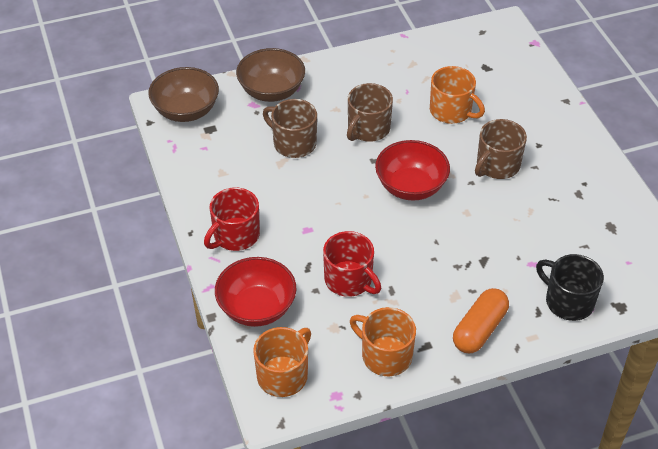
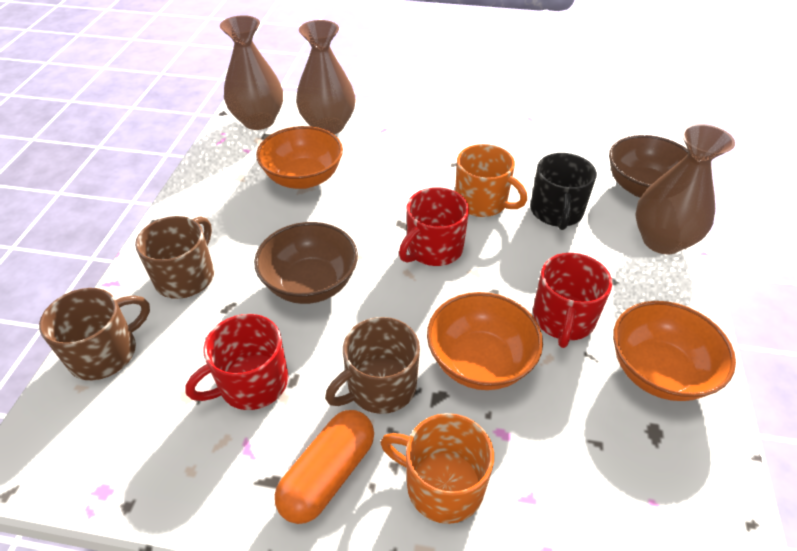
brown vase: 0 -> 3
orange bowl: 0 -> 3
orange mug: 3 -> 2
red bowl: 2 -> 0
red mug: 2 -> 3

